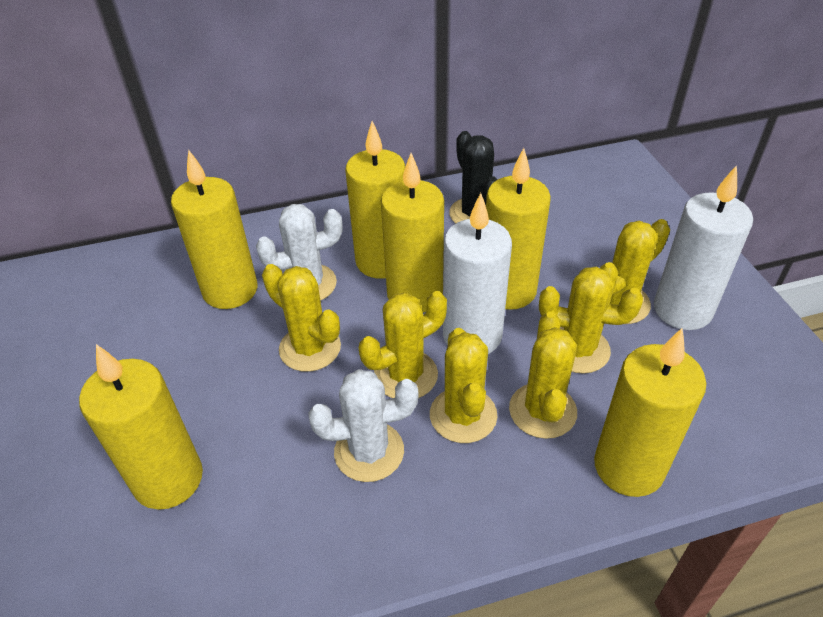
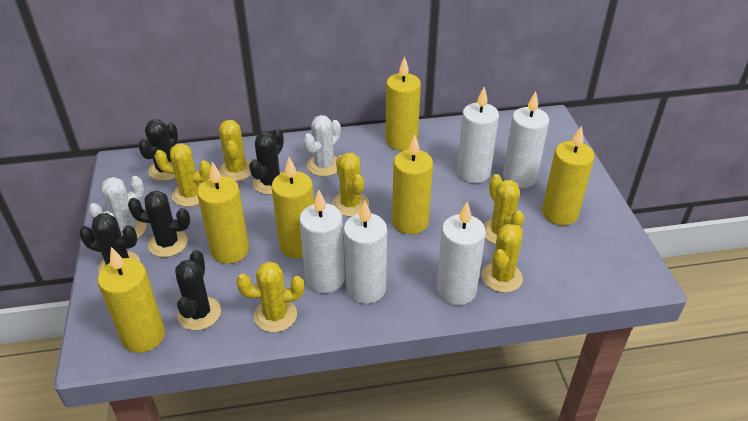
black cactus: 1 -> 5
white candle: 2 -> 5

